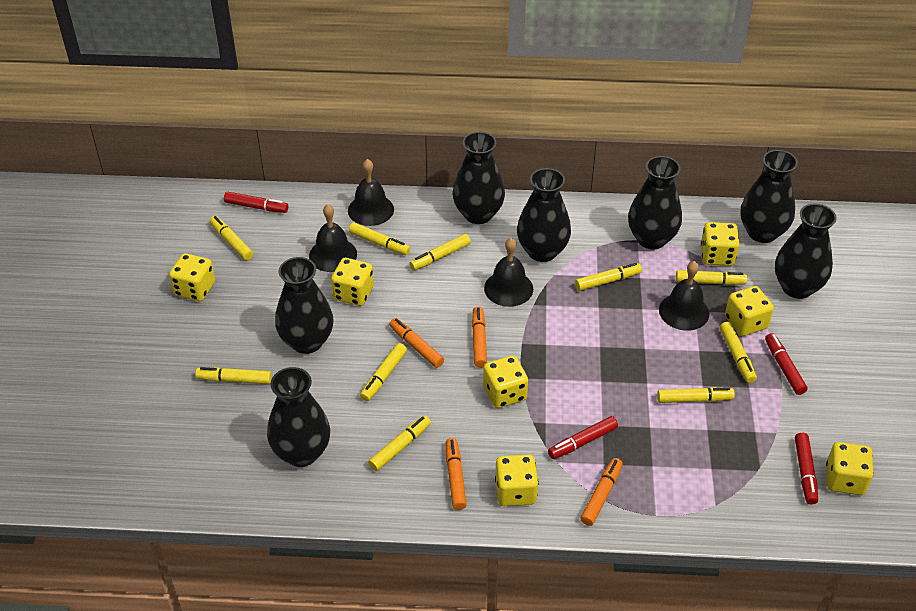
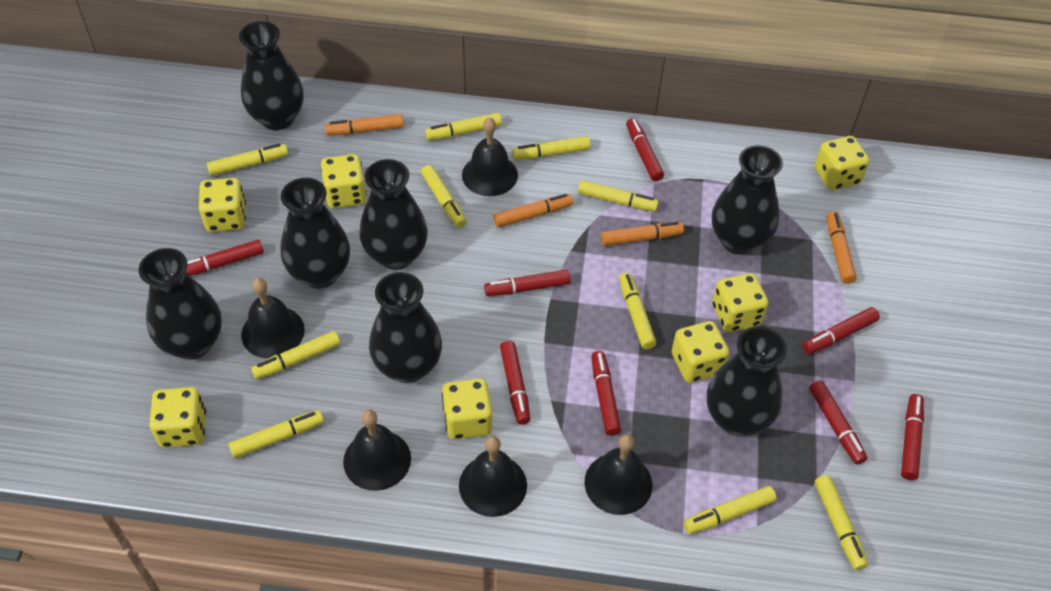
black bell: 4 -> 5
red marker: 4 -> 8

